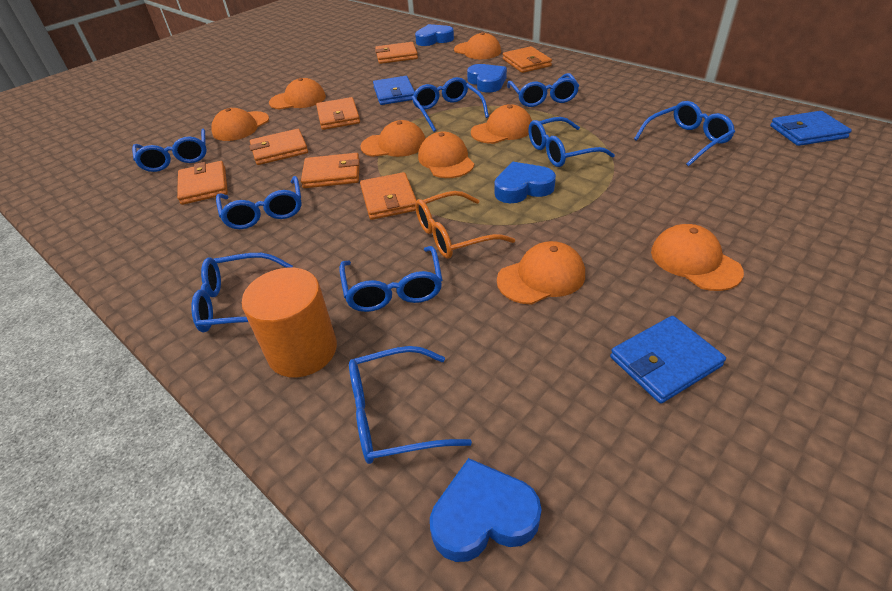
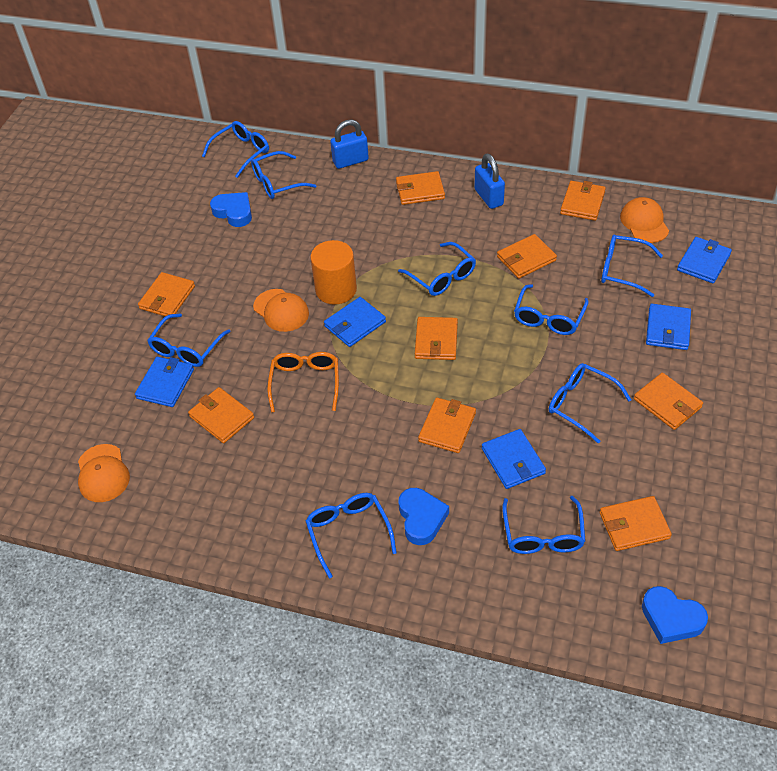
blue heart: 4 -> 3
blue padlock: 0 -> 2
blue wallet: 3 -> 5
orange cap: 8 -> 3
orange wallet: 7 -> 9

